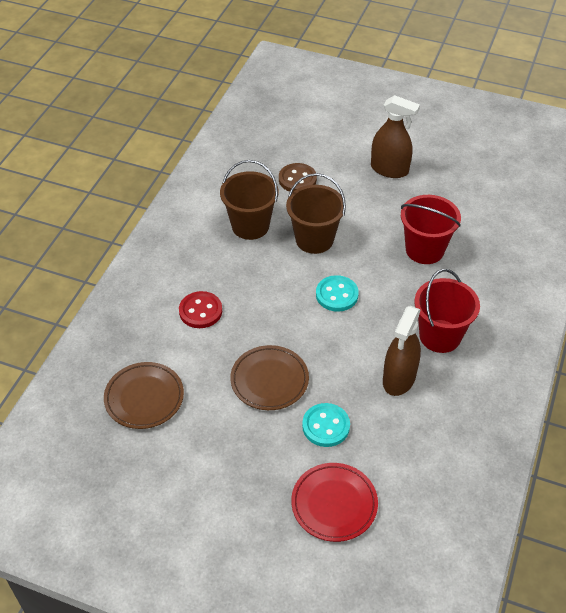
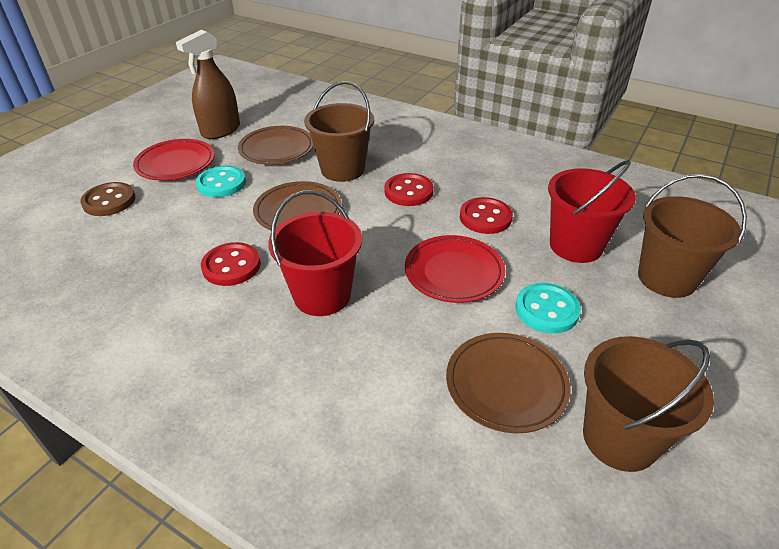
brown bucket: 2 -> 3
brown plate: 2 -> 3
brown spray bottle: 2 -> 1
red button: 1 -> 3
red plate: 1 -> 2

